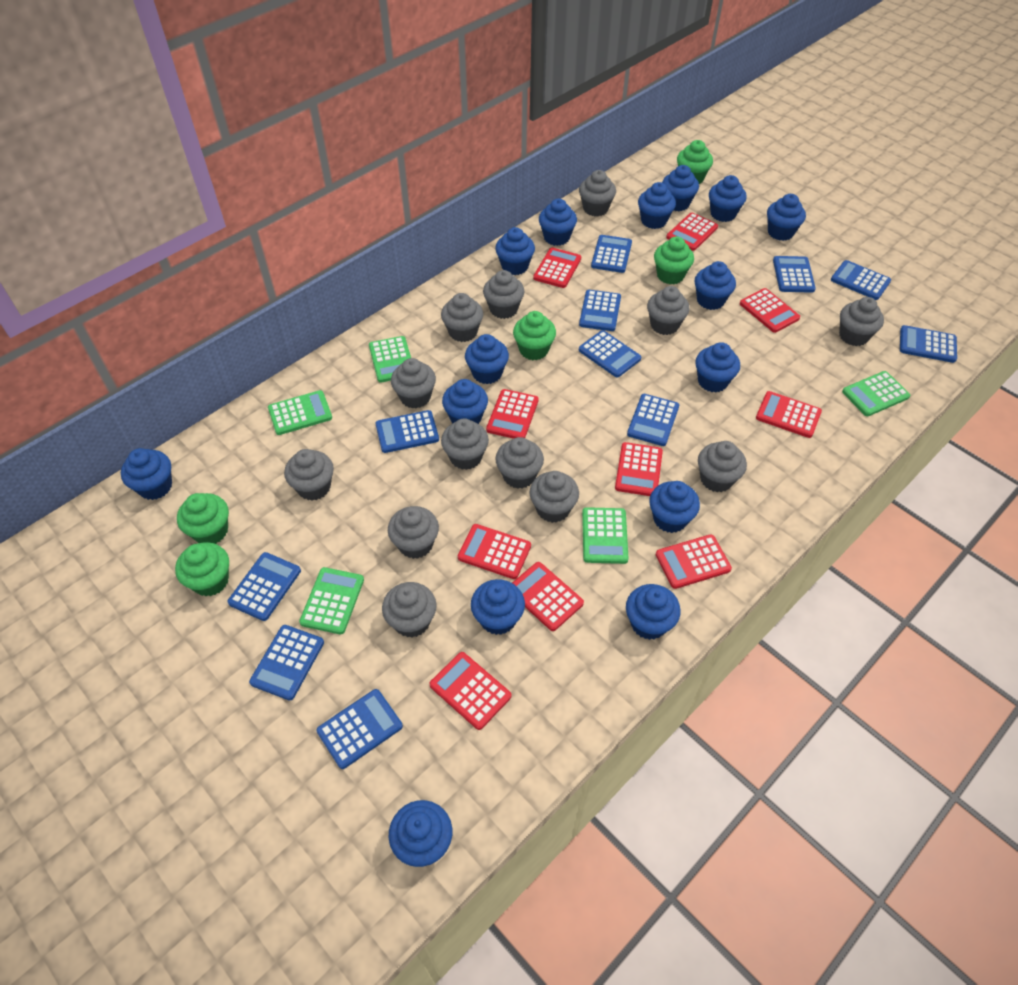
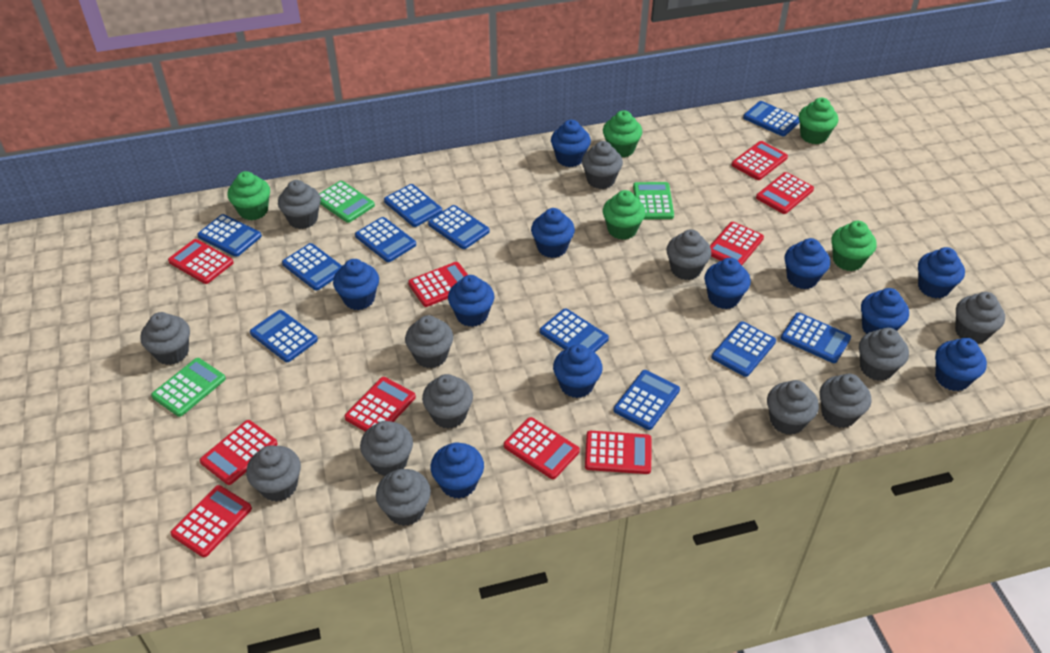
blue cupcake: 15 -> 11
green calculator: 5 -> 3

